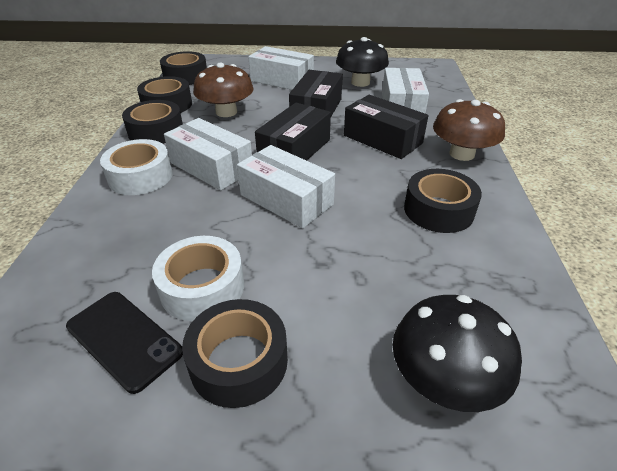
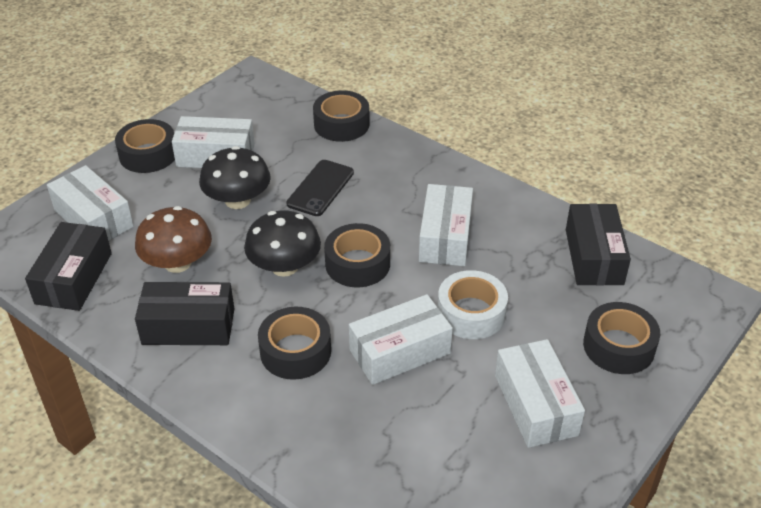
brown mushroom: 2 -> 1
white box: 4 -> 5
white tape: 2 -> 1

